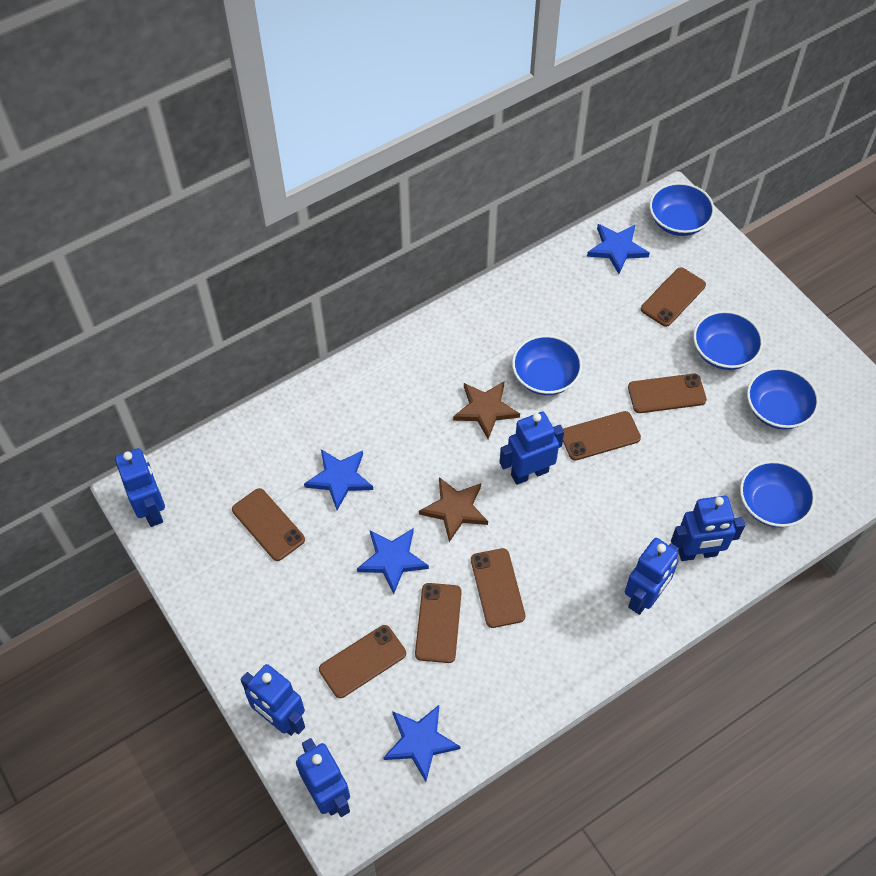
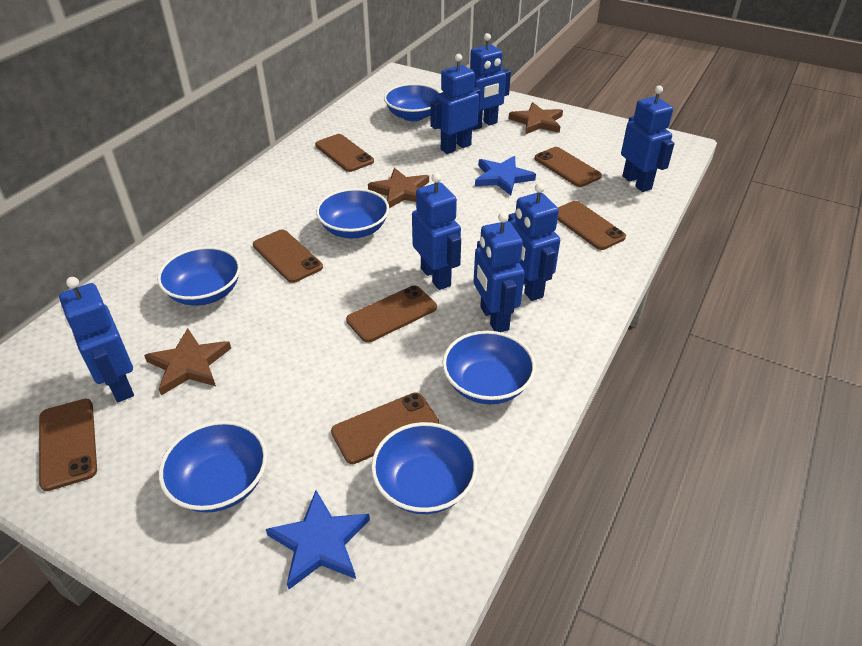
blue bowl: 5 -> 6
blue robot: 6 -> 7
blue star: 4 -> 2
brown star: 2 -> 3

